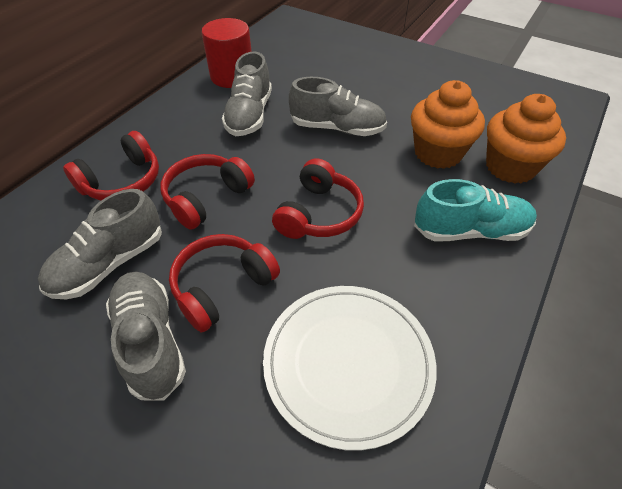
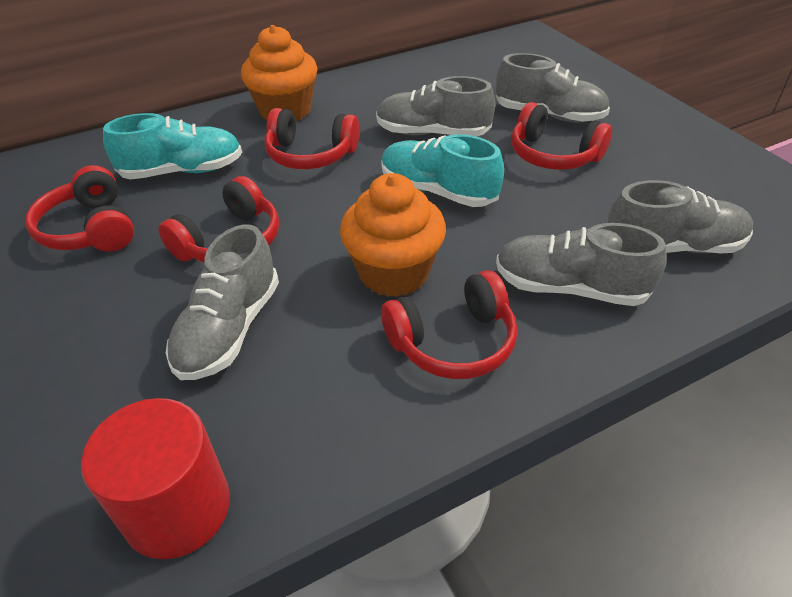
grey shoe: 4 -> 5
red headphones: 4 -> 5
turquoise shoe: 1 -> 2
white plate: 1 -> 0

